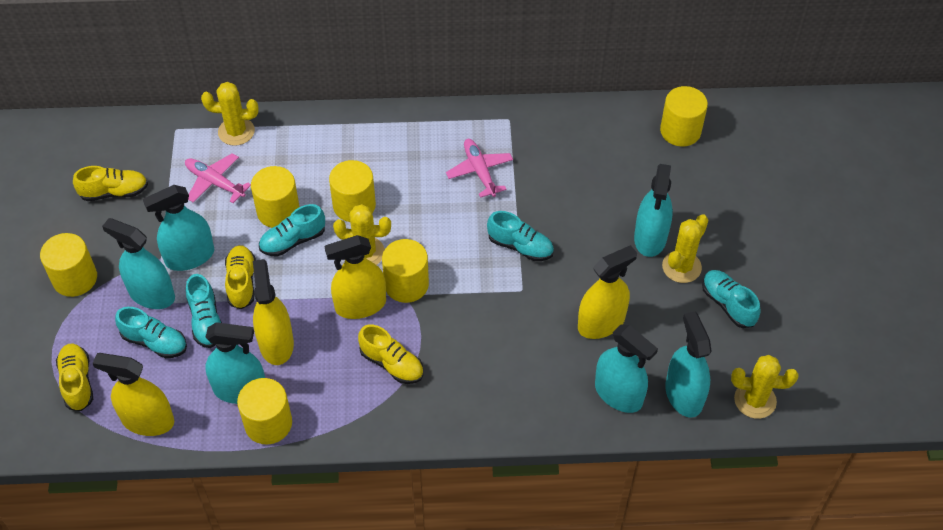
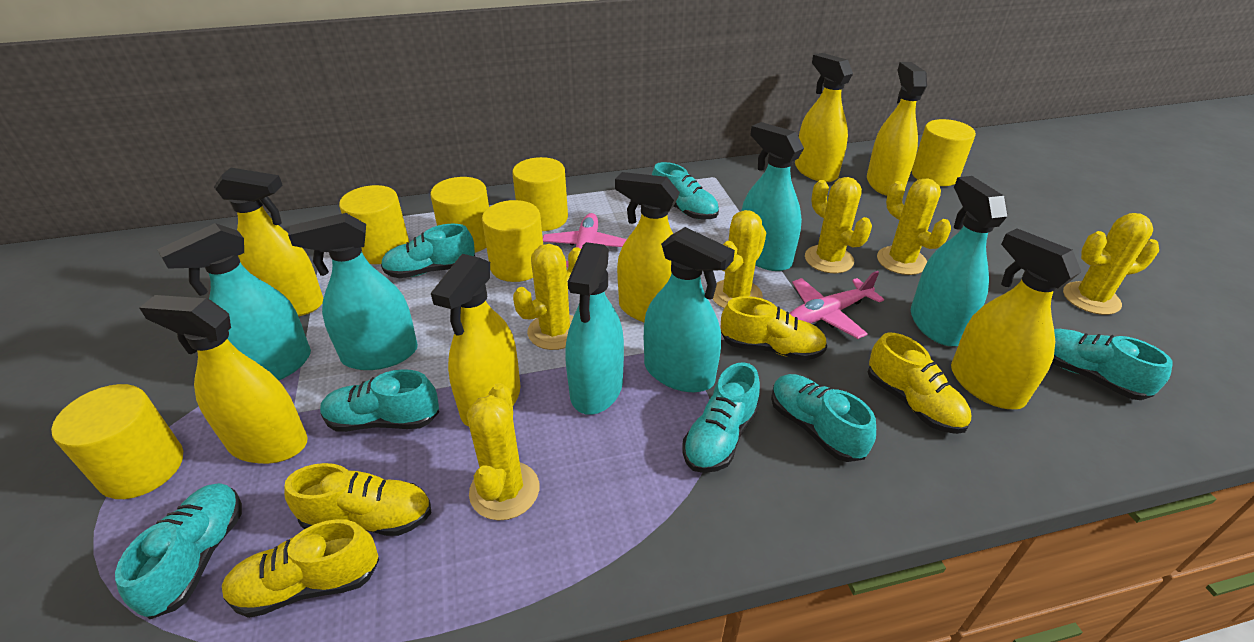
turquoise shoe: 5 -> 7
yellow cactus: 4 -> 6
yellow spray bottle: 4 -> 7

